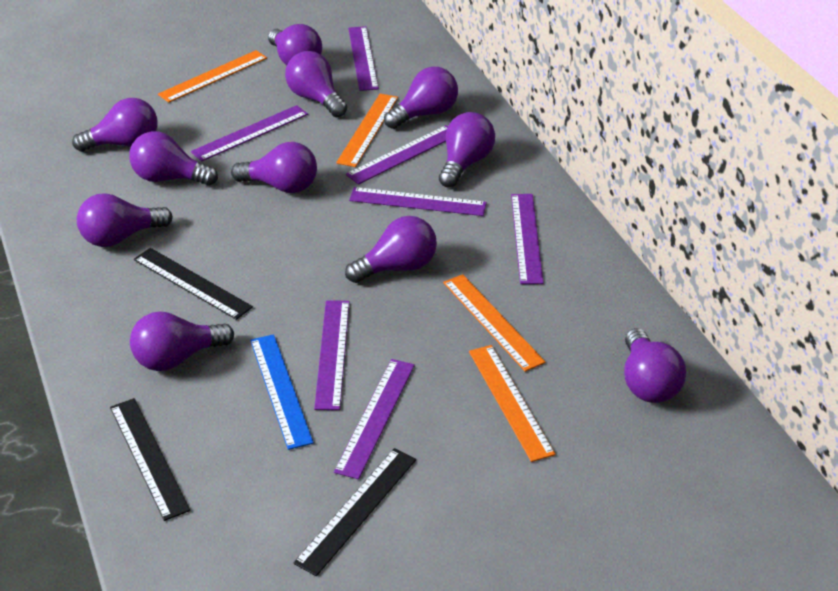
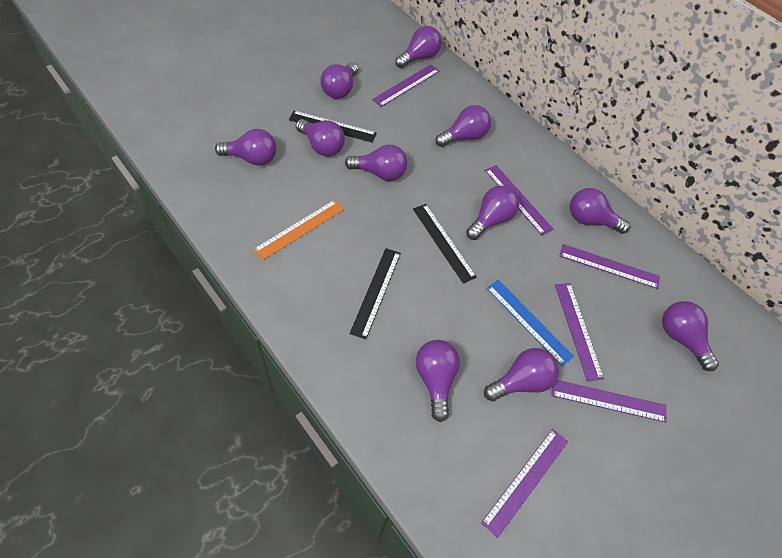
orange ruler: 4 -> 1
purple ruler: 7 -> 6

